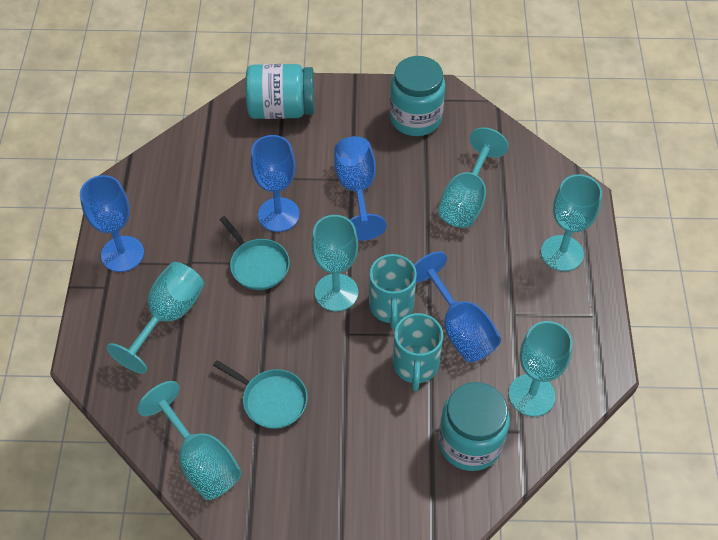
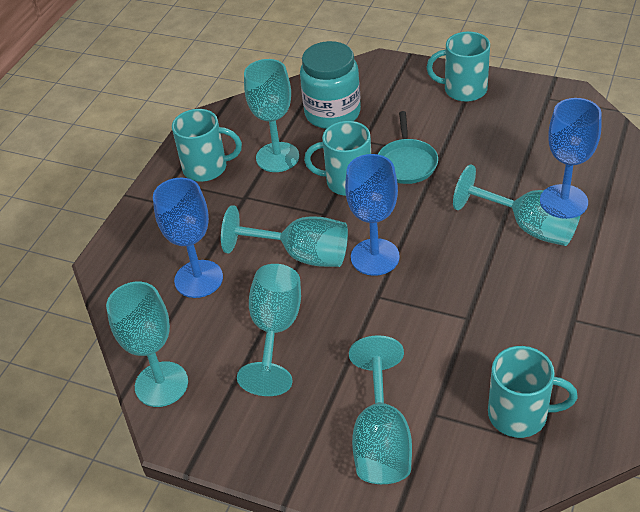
blue goblet: 4 -> 3
turquoise jar: 3 -> 1
turquoise mug: 2 -> 4
turquoise pan: 2 -> 1

